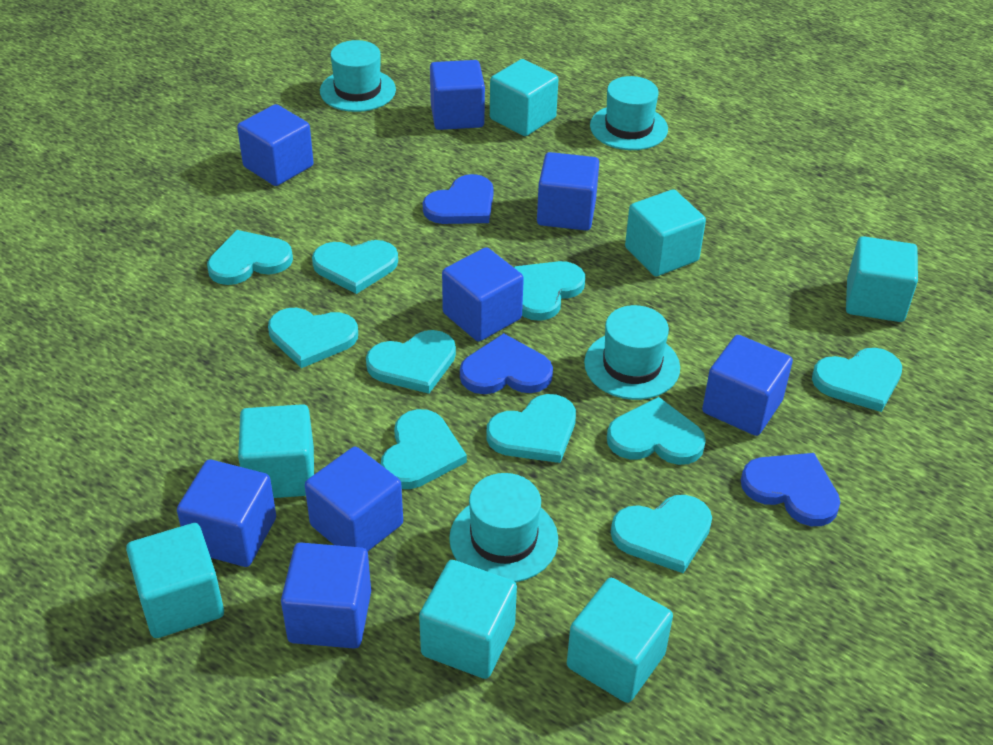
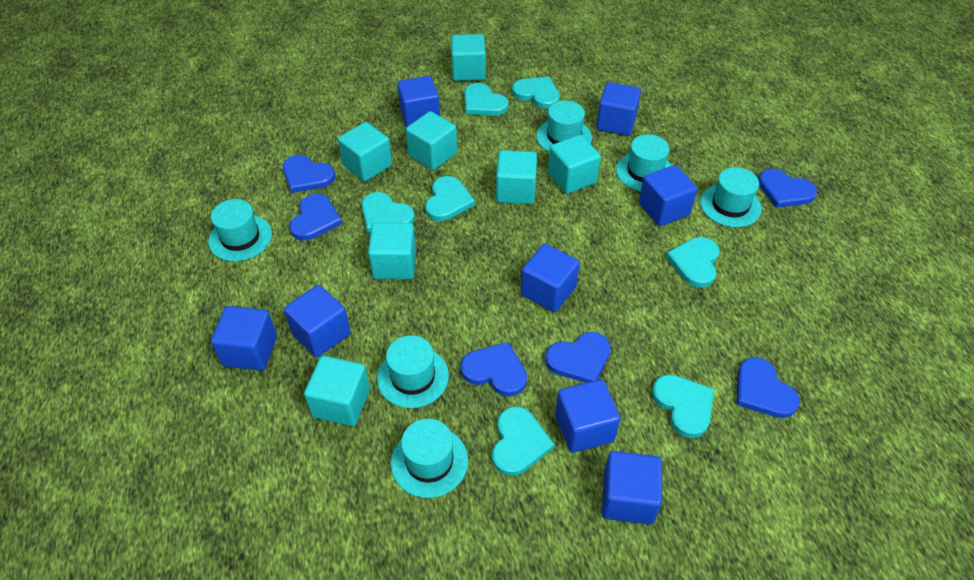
blue heart: 3 -> 6
turquoise hat: 4 -> 6
turquoise heart: 10 -> 7

